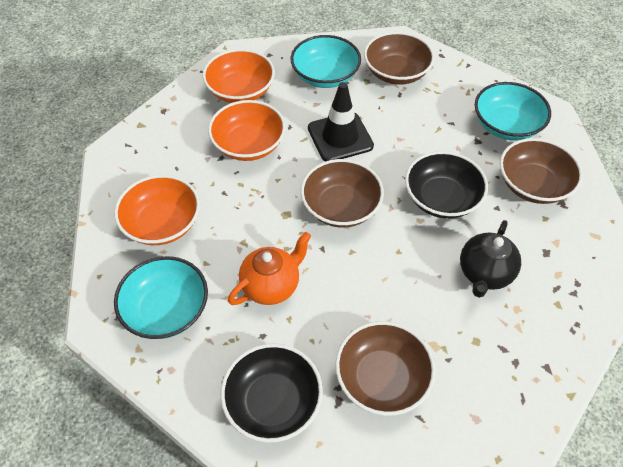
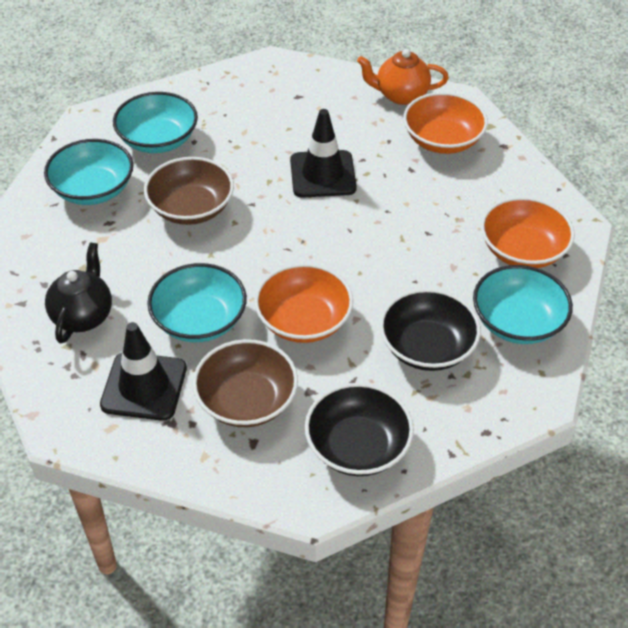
black traffic cone: 1 -> 2
brown bowl: 4 -> 2
turquoise bowl: 3 -> 4

